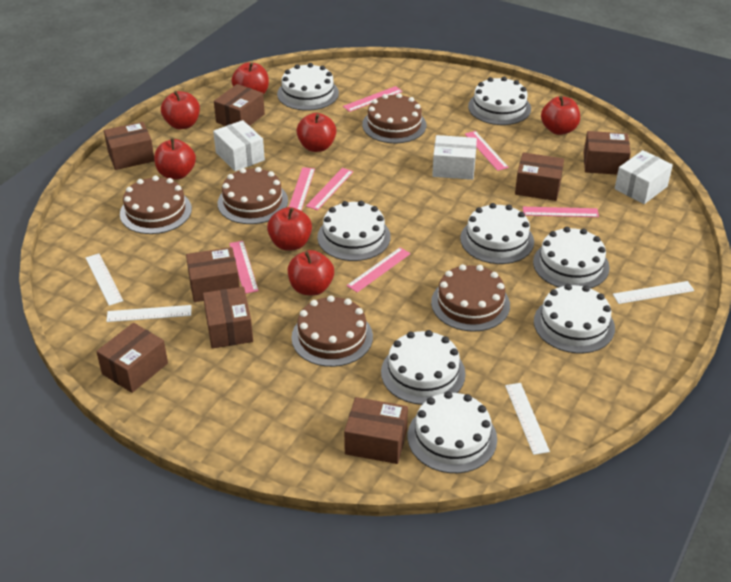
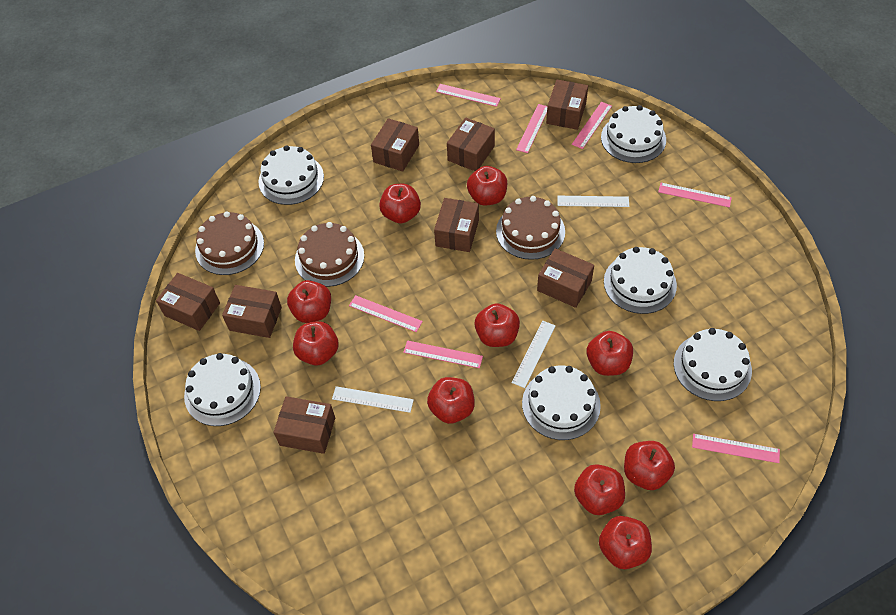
brown cake: 5 -> 3
red apple: 7 -> 10
white box: 3 -> 0
white cake: 8 -> 6
white ruler: 4 -> 3

